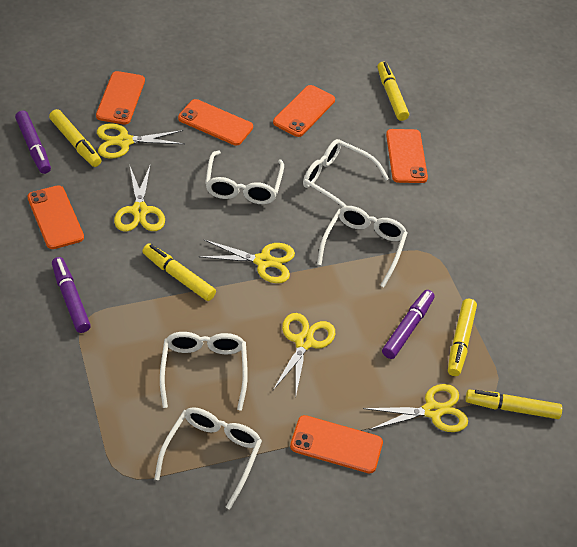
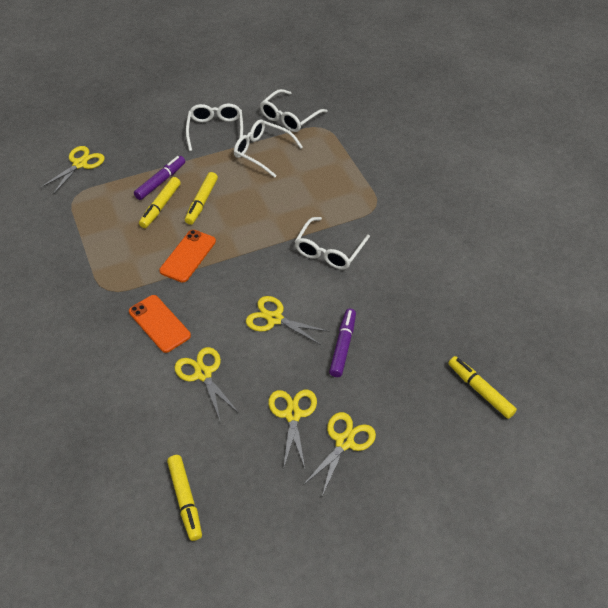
orange phone: 6 -> 2
purple marker: 3 -> 2
white glasses: 5 -> 4
yellow marker: 5 -> 4

